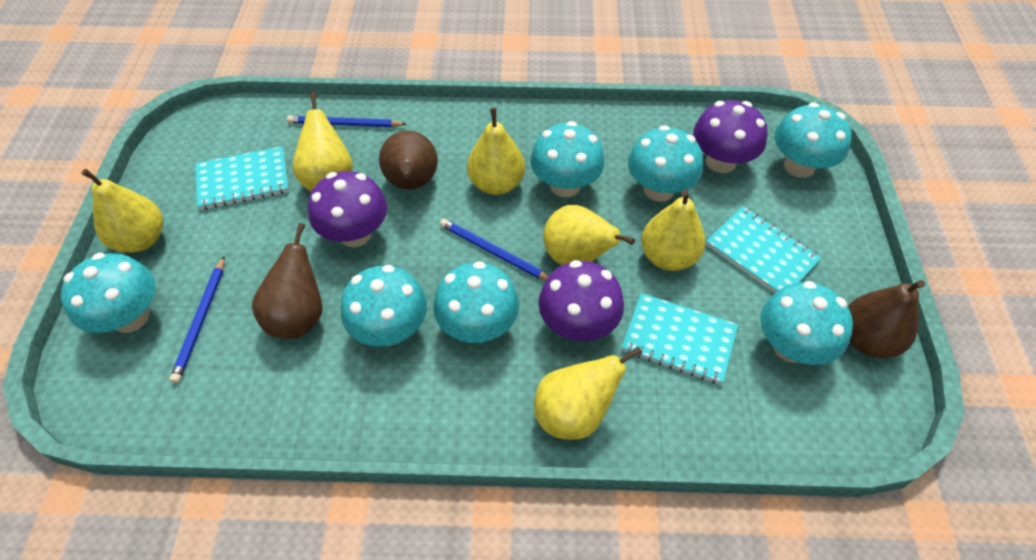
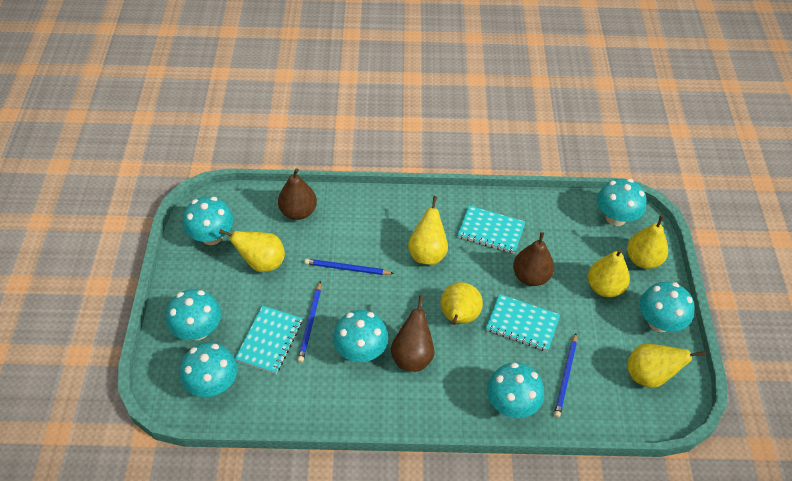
purple mushroom: 3 -> 0

